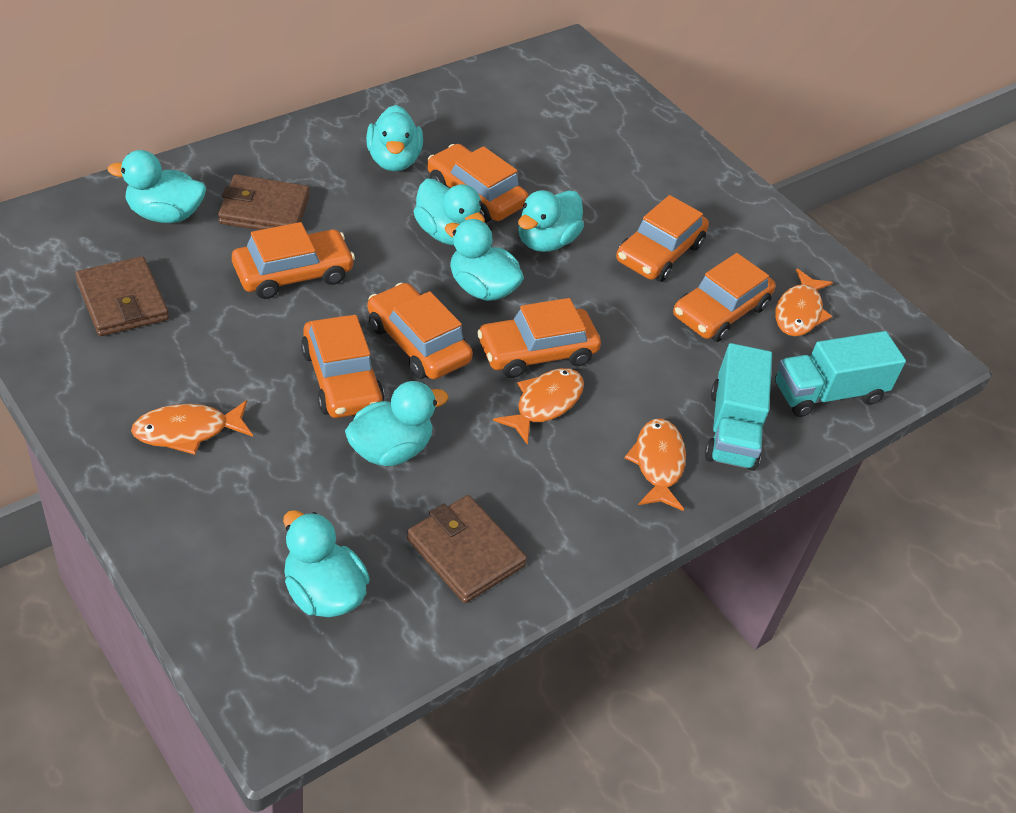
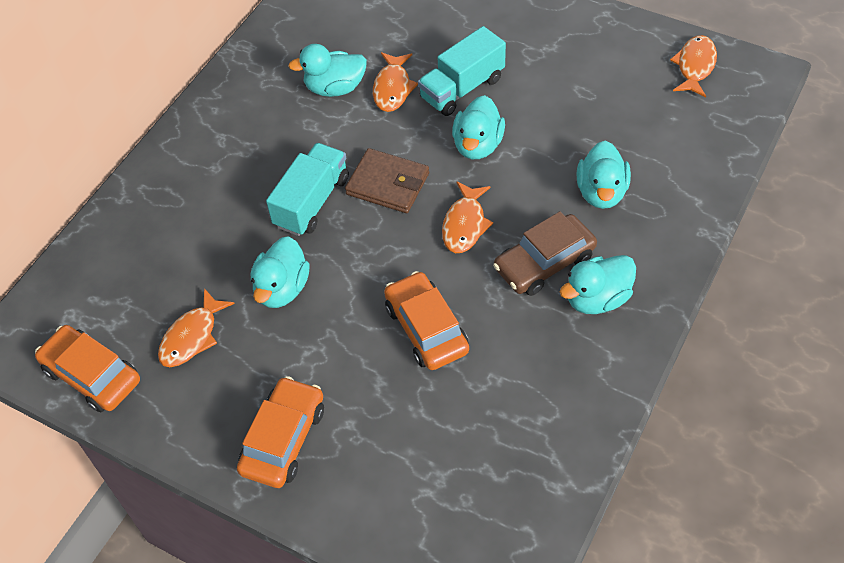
brown car: 0 -> 1
brown wallet: 3 -> 1
orange car: 7 -> 3
turquoise duck: 7 -> 5

